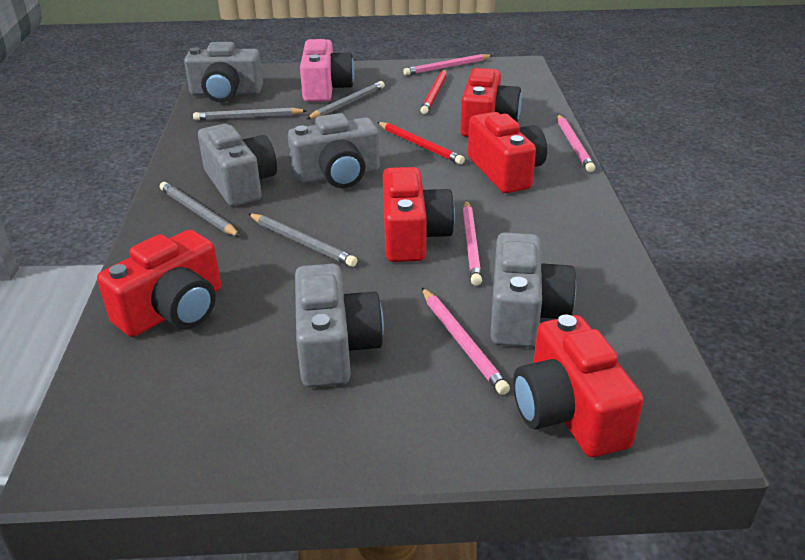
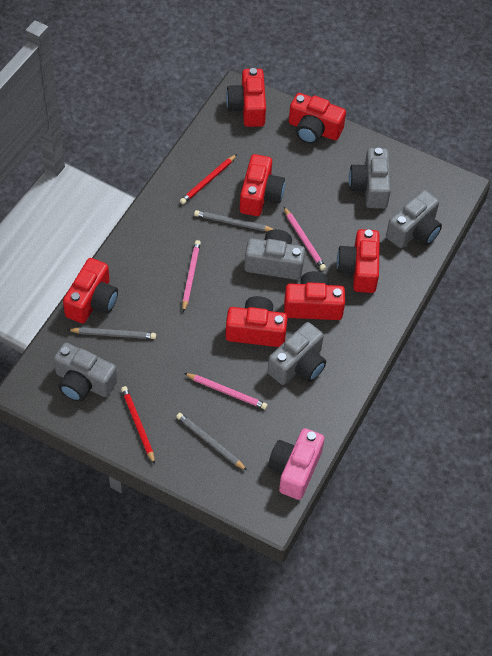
grey pencil: 4 -> 3
pink pencil: 4 -> 3
red camera: 5 -> 7

